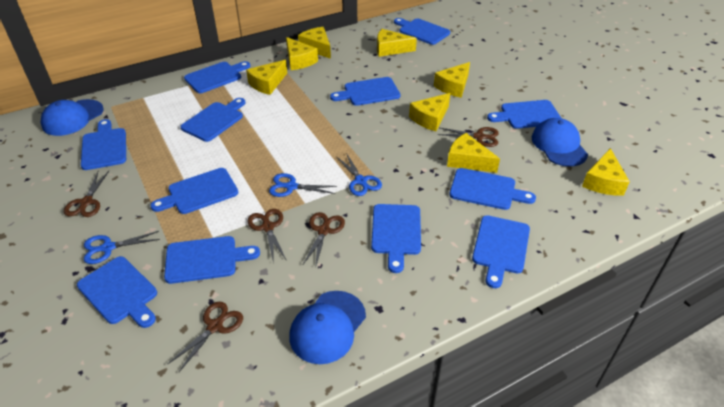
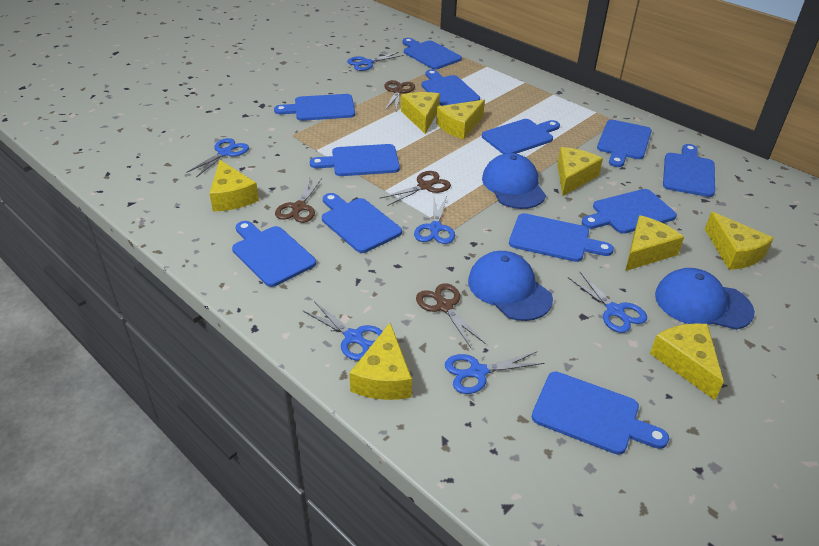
blue scissors: 3 -> 6
brown scissors: 5 -> 4

